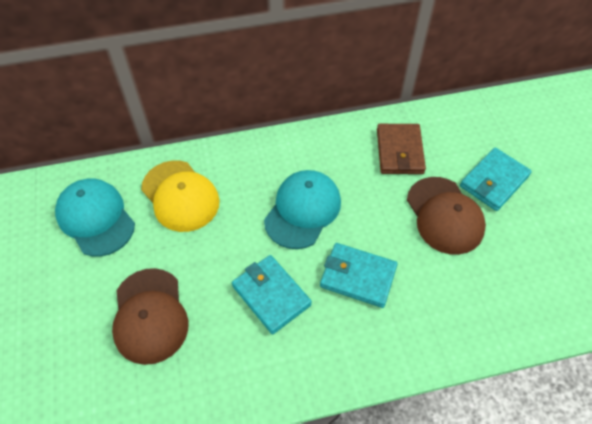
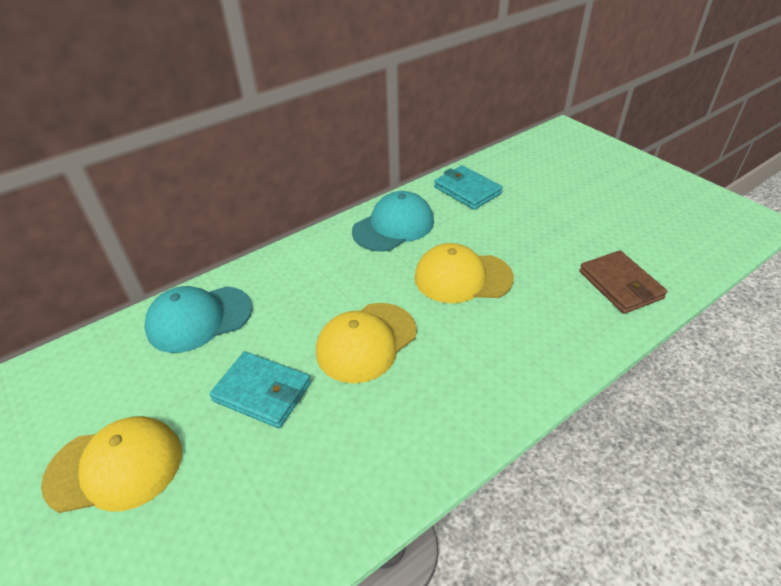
brown cap: 2 -> 0
turquoise wallet: 3 -> 2
yellow cap: 1 -> 3

